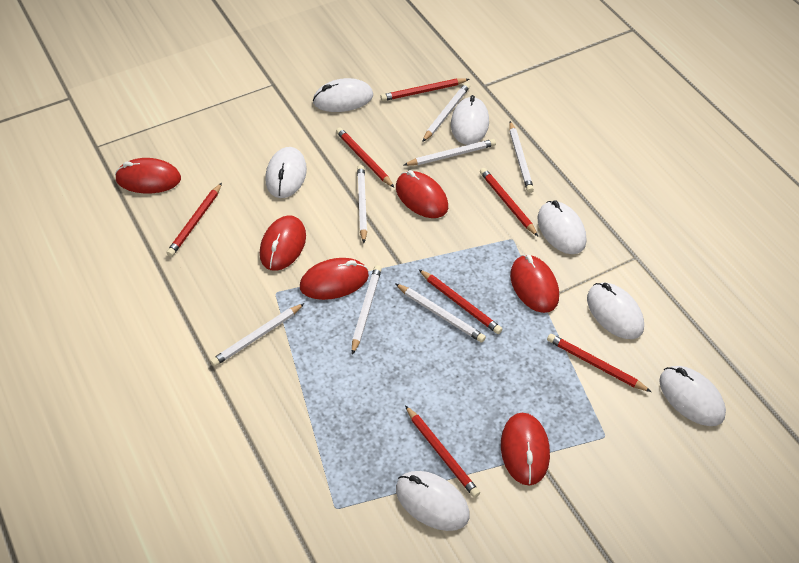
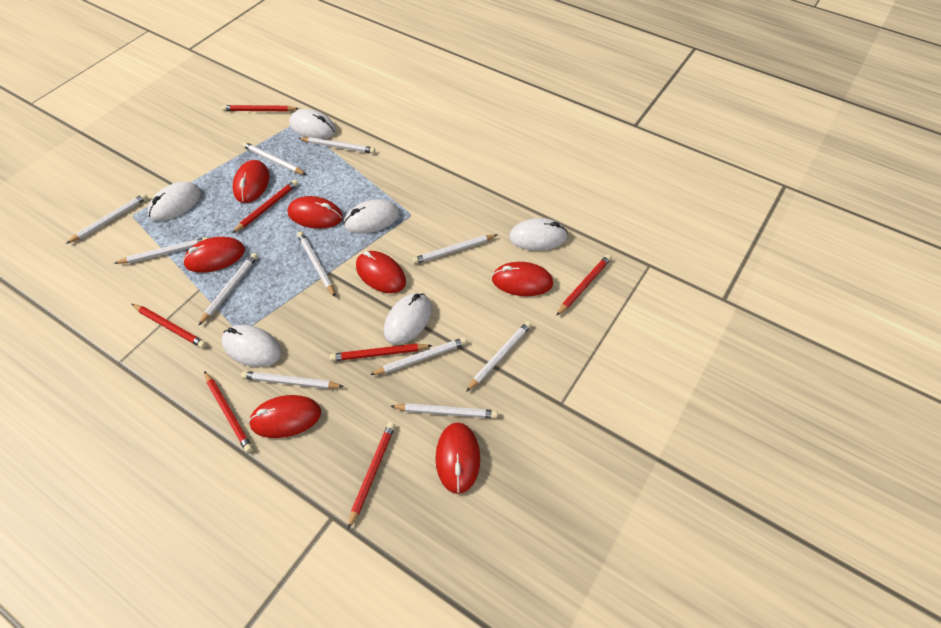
red mouse: 6 -> 7
white mouse: 7 -> 6
white pencil: 7 -> 11

